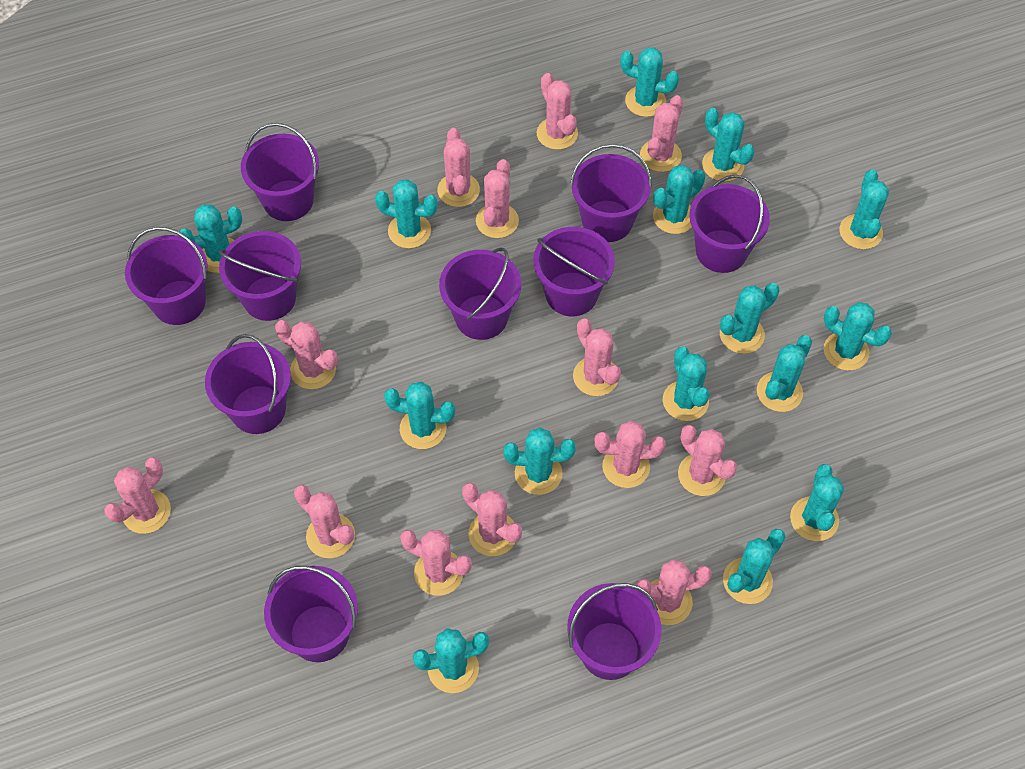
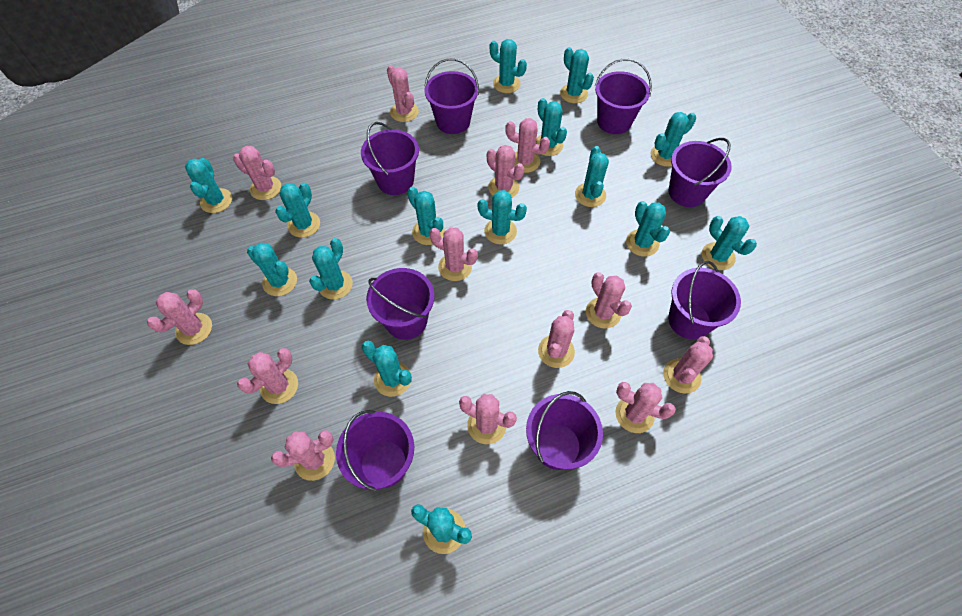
purple bucket: 10 -> 8

